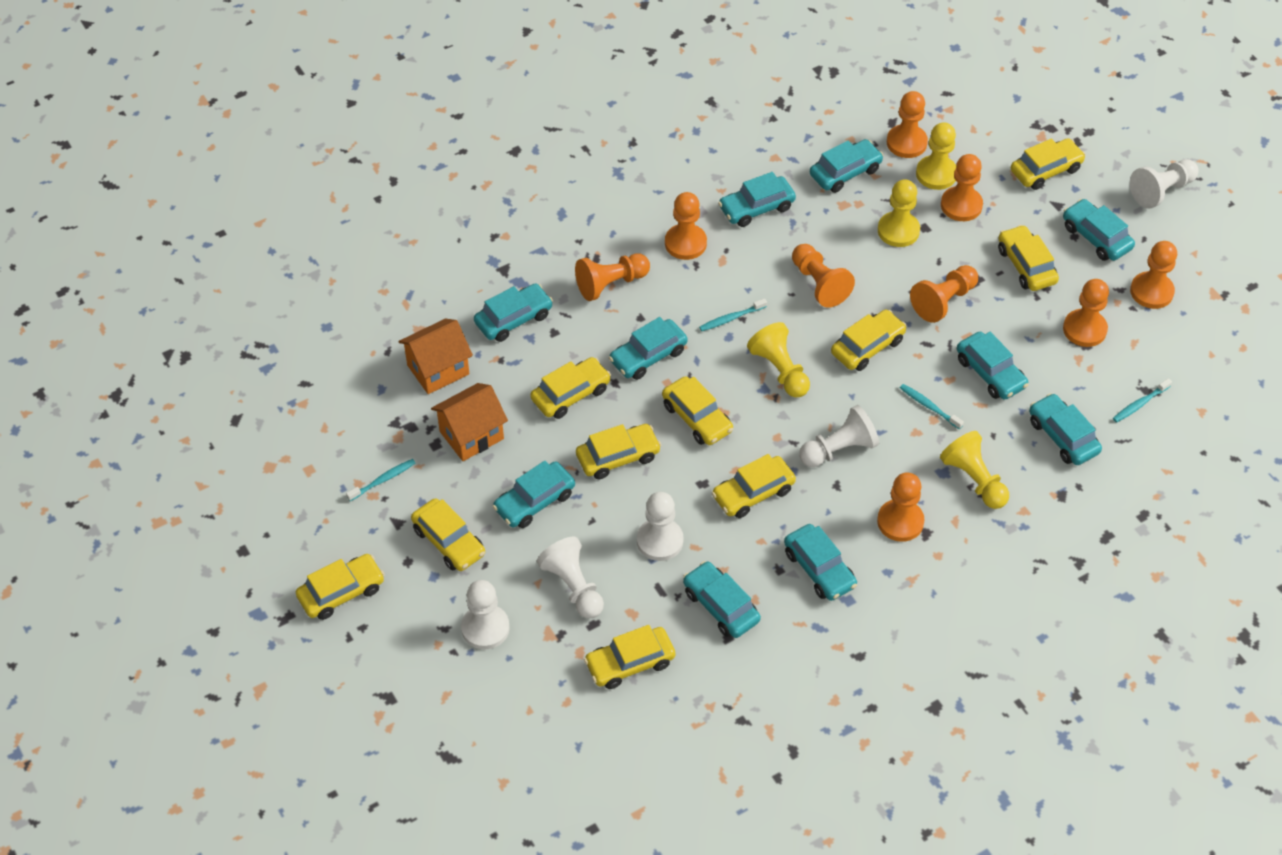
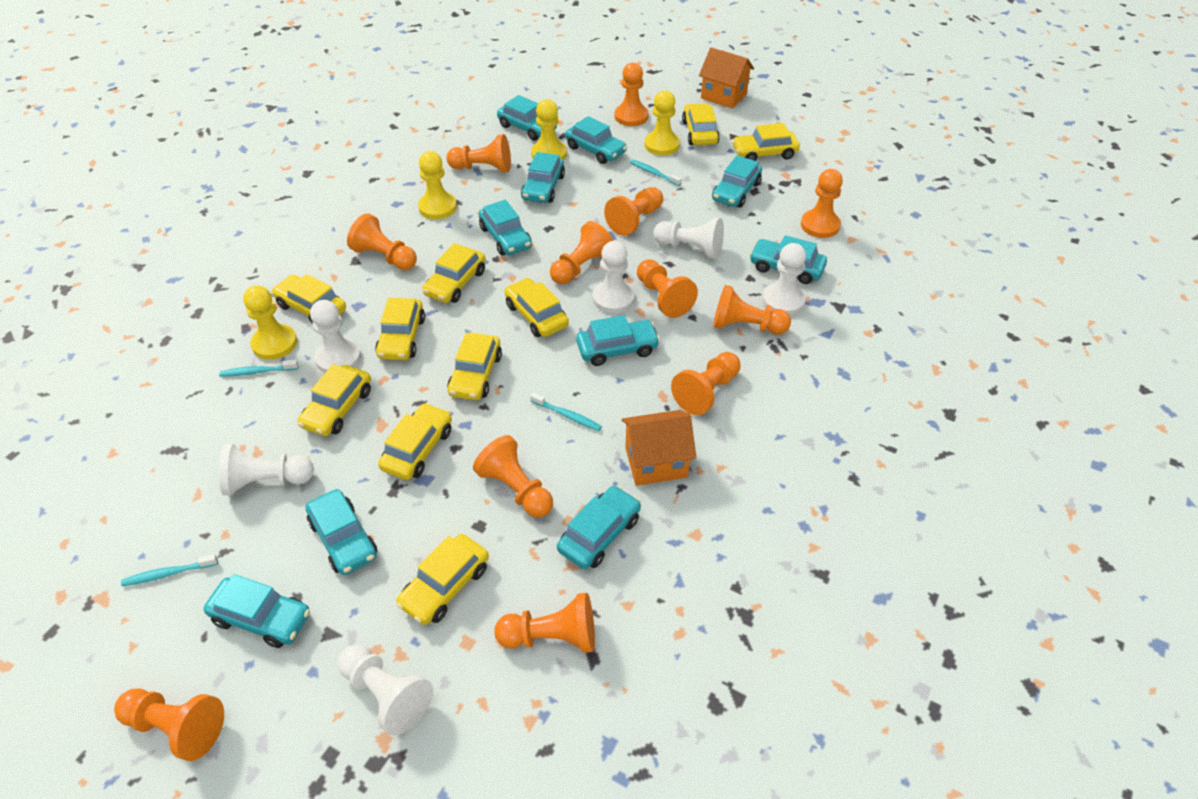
orange pawn: 9 -> 12
white pawn: 5 -> 6

